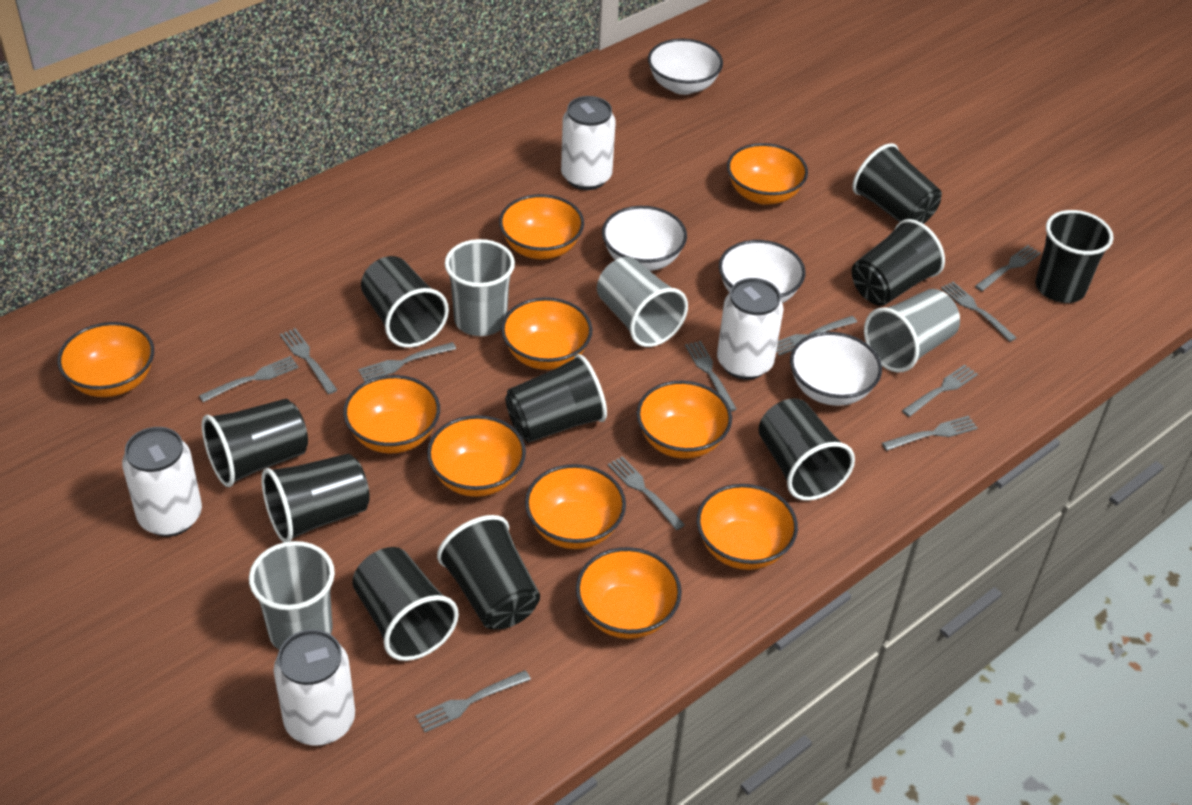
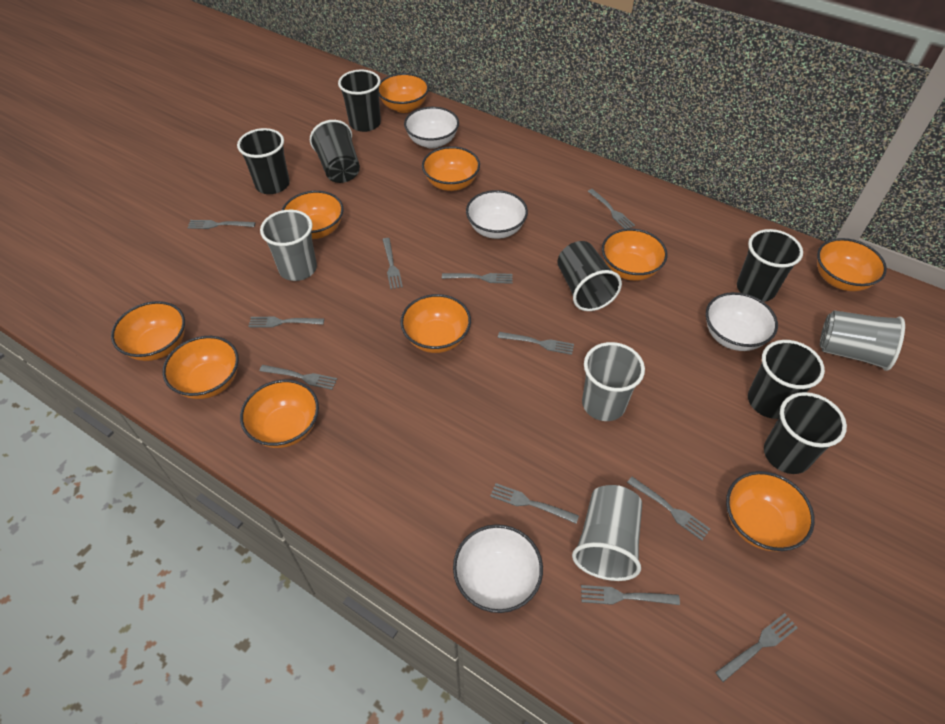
black cup: 10 -> 7
white can: 4 -> 0

